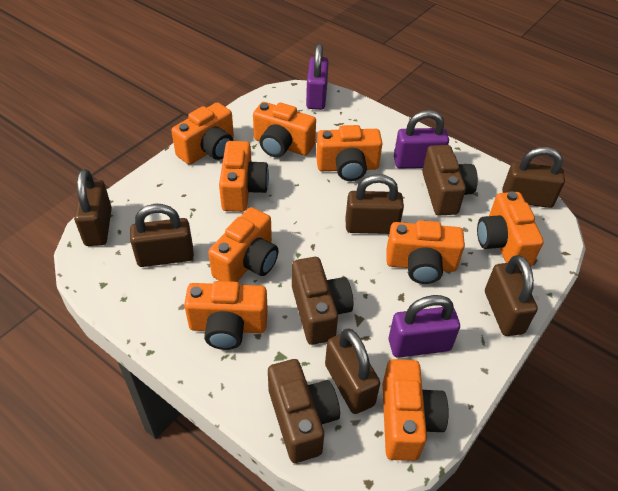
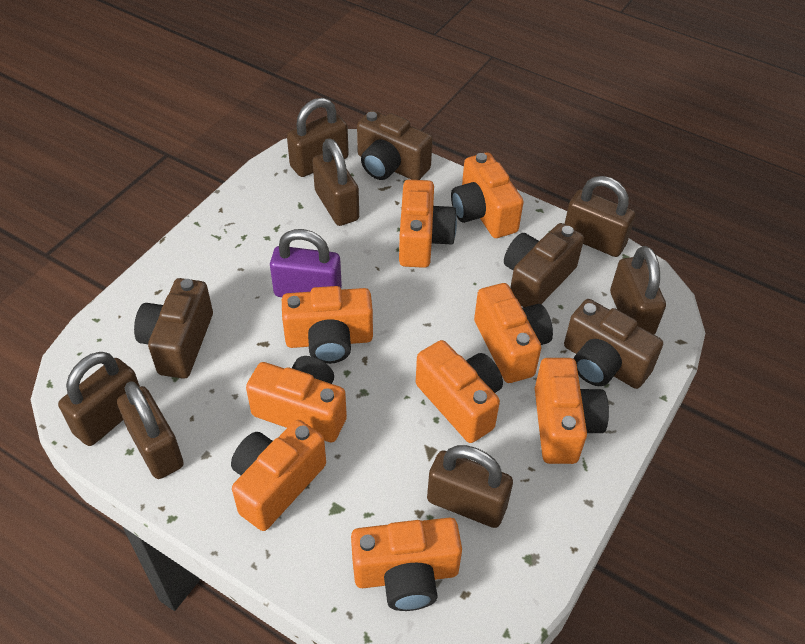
brown camera: 3 -> 4
brown padlock: 6 -> 7
purple padlock: 3 -> 1

